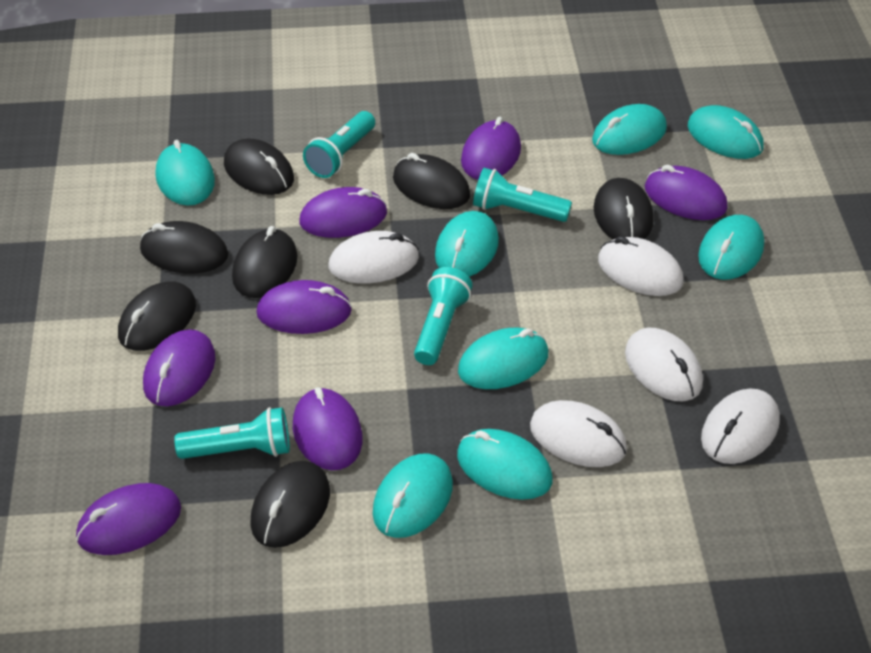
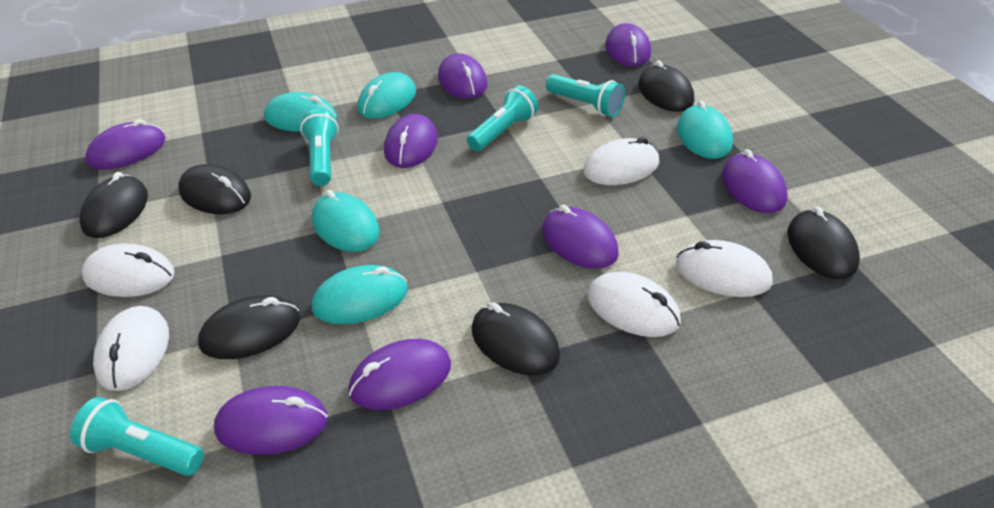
black mouse: 7 -> 6
purple mouse: 7 -> 8
turquoise mouse: 8 -> 5

